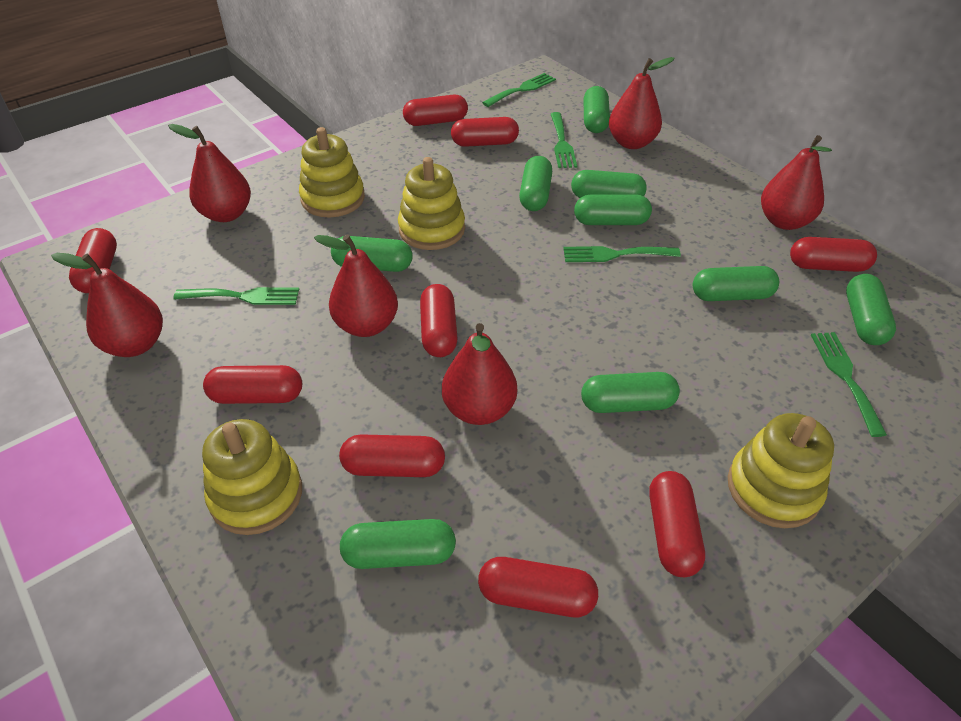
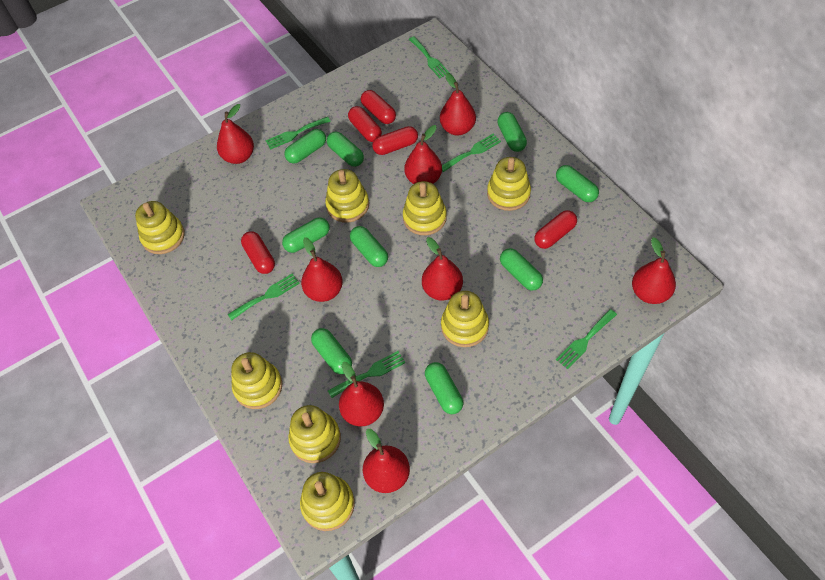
green fork: 5 -> 6
red capsule: 9 -> 5
red pear: 6 -> 8
yellow stacking toy: 4 -> 8

